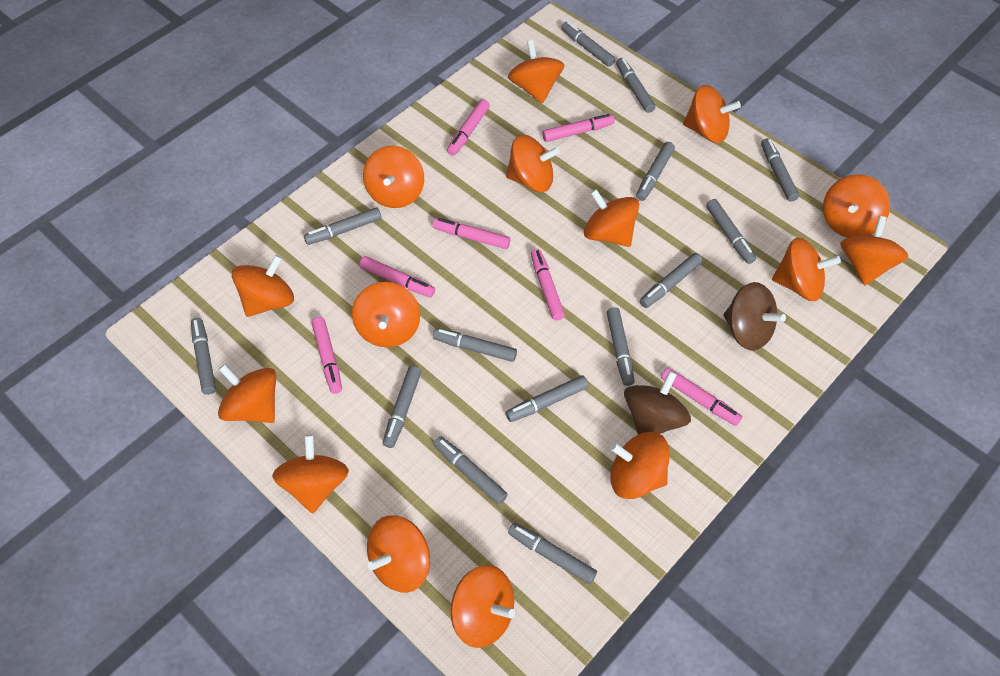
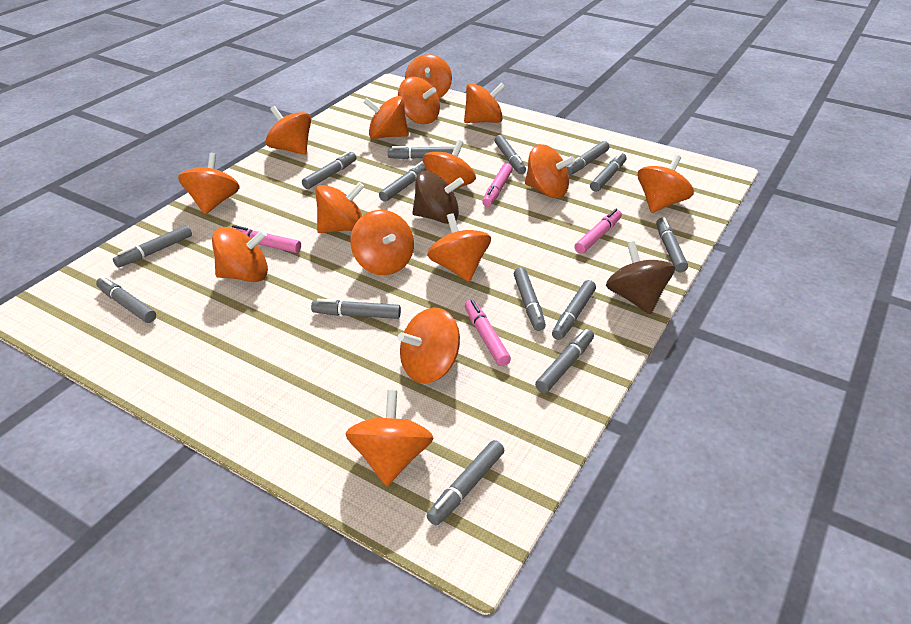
pink marker: 7 -> 4

